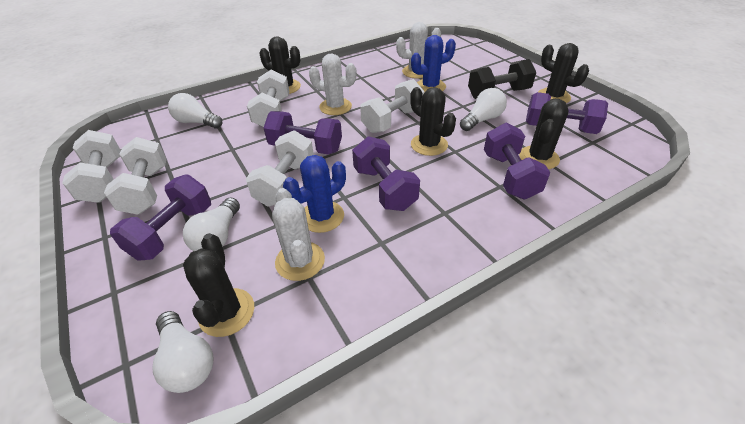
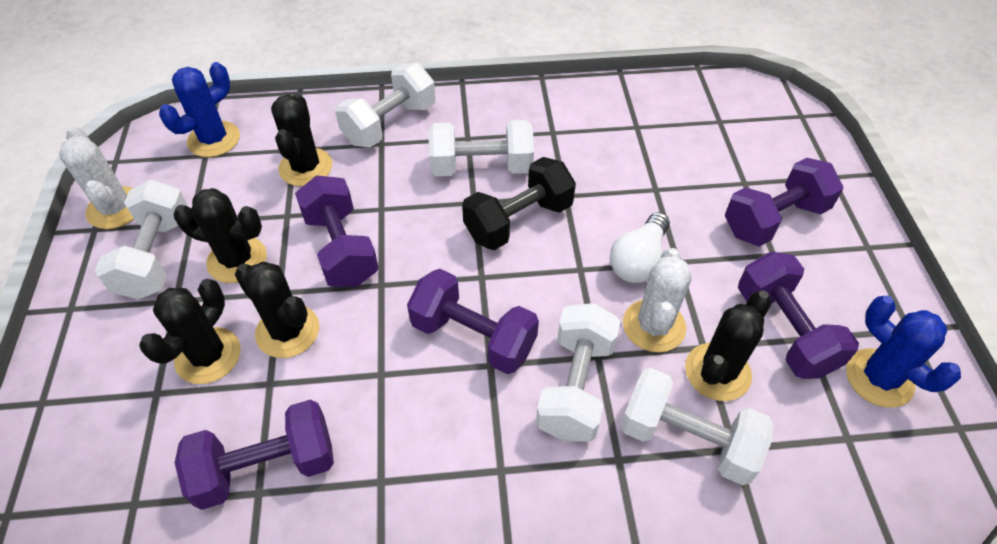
white cactus: 3 -> 2
white light bulb: 4 -> 1

